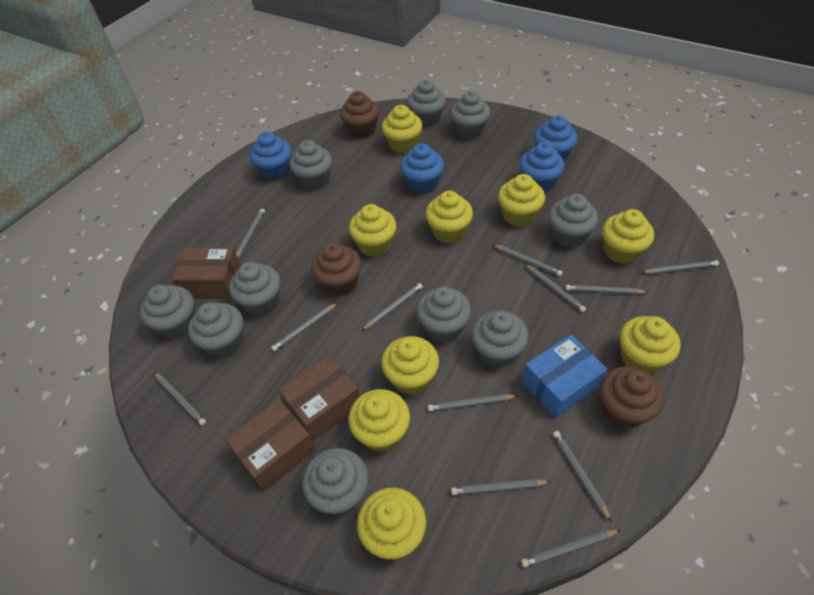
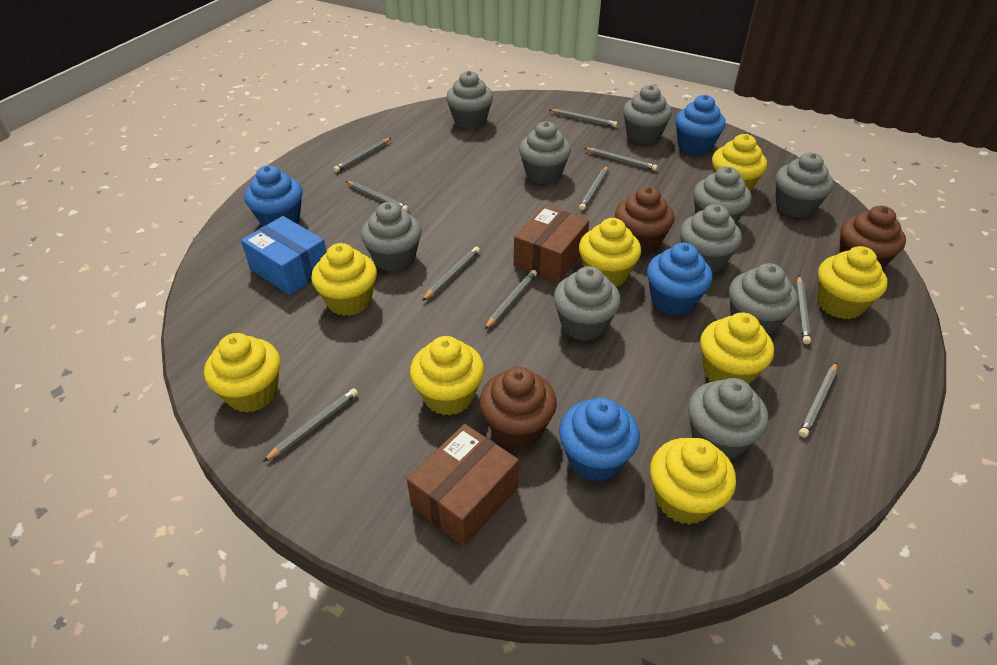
brown box: 3 -> 2
grey pencil: 12 -> 10
yellow cupcake: 9 -> 8

